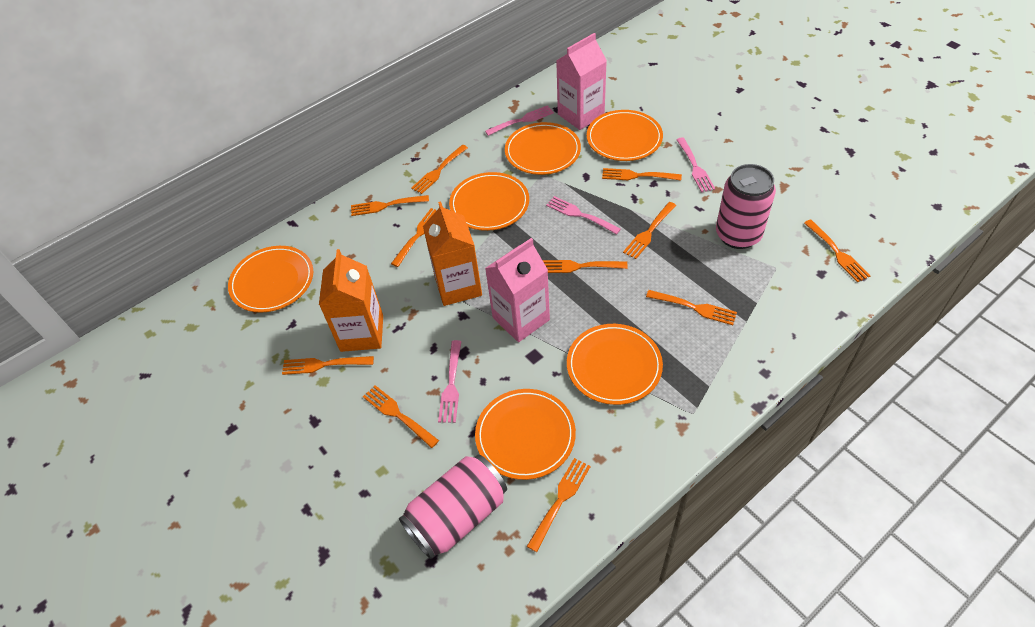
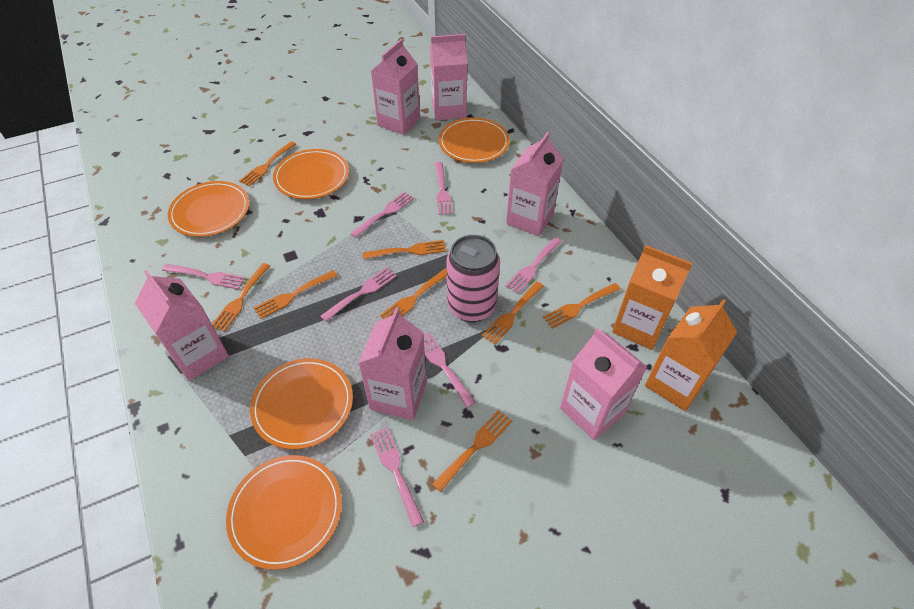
orange fork: 11 -> 8
orange plate: 6 -> 5
pink can: 2 -> 1
pink carton: 2 -> 6
pink fork: 4 -> 7

